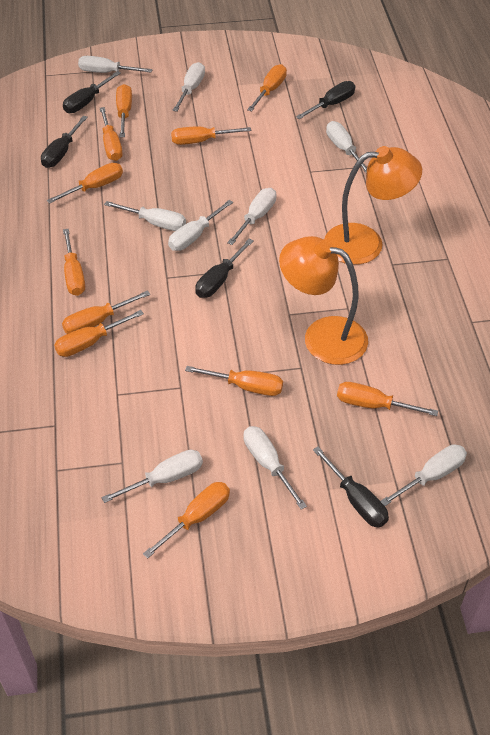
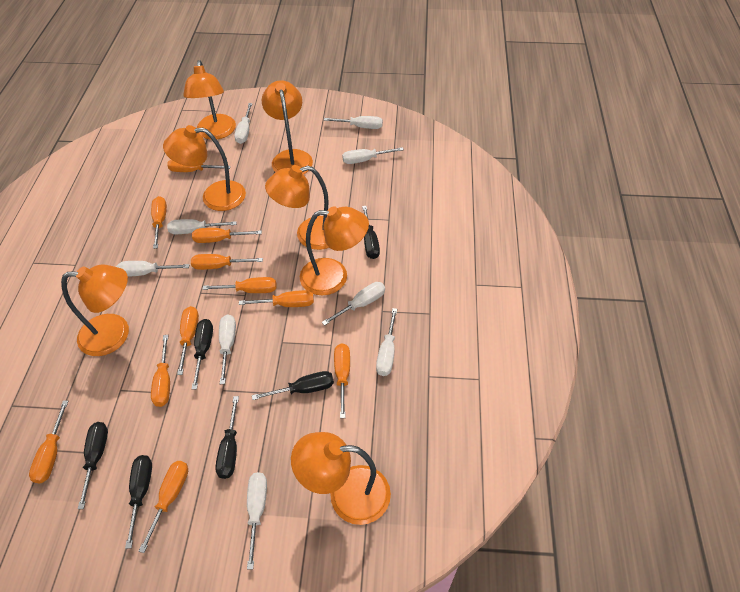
black screwdriver: 5 -> 6
orange lamp: 2 -> 7

